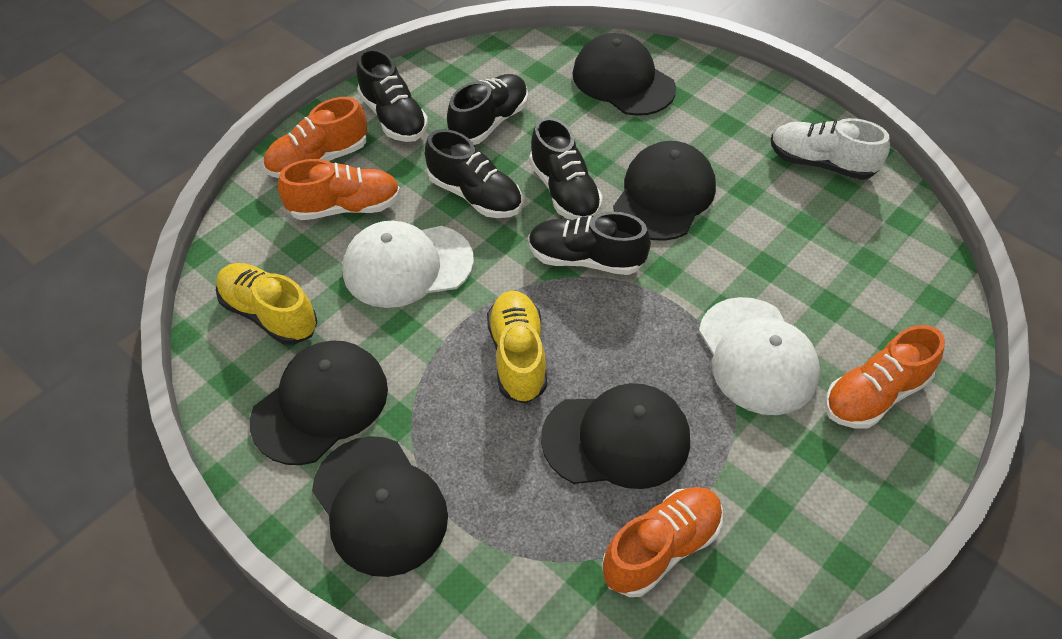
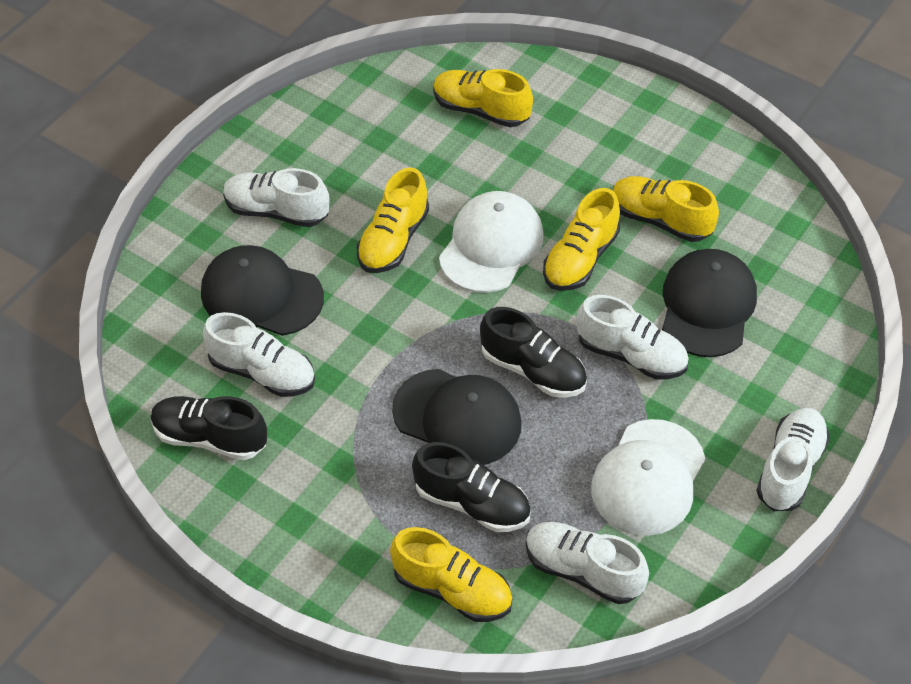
black cap: 5 -> 3
black shoe: 5 -> 3
orange shoe: 4 -> 0
white shoe: 1 -> 5
yellow shoe: 2 -> 5

